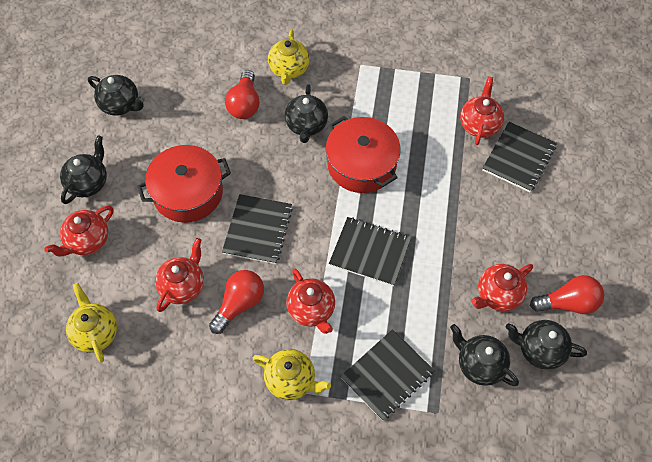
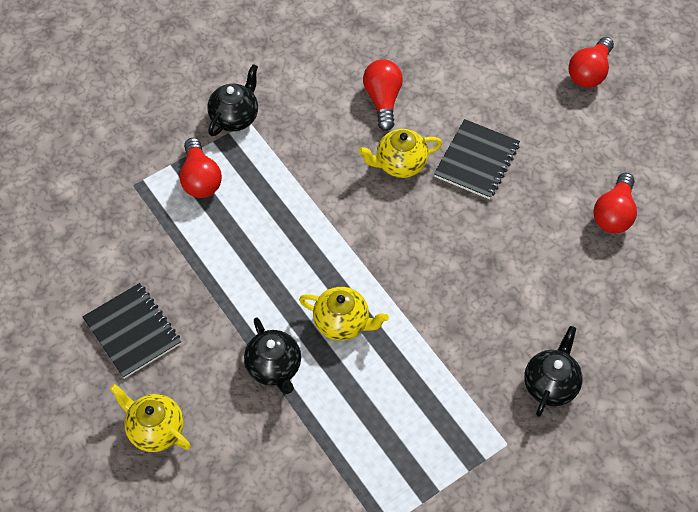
black notebook: 4 -> 2
black teapot: 5 -> 3
red light bulb: 3 -> 4
red pot: 2 -> 0
red teapot: 5 -> 0

